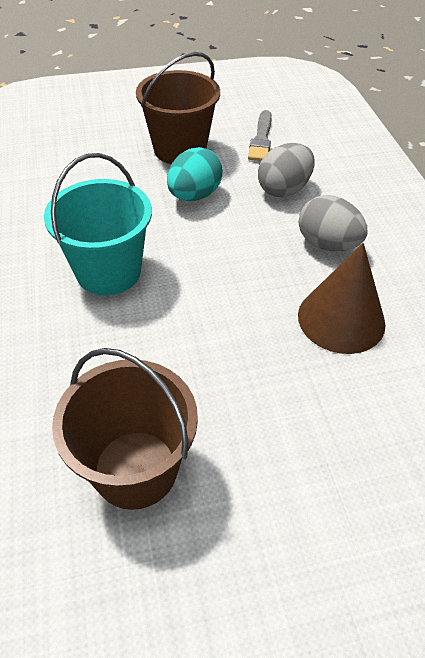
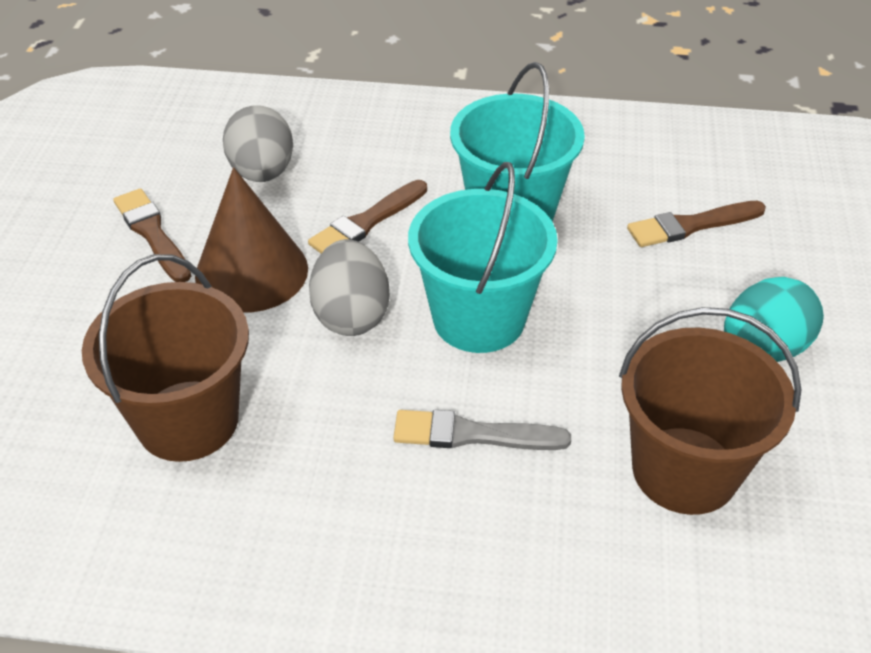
brown brush: 0 -> 3
turquoise bucket: 1 -> 2

